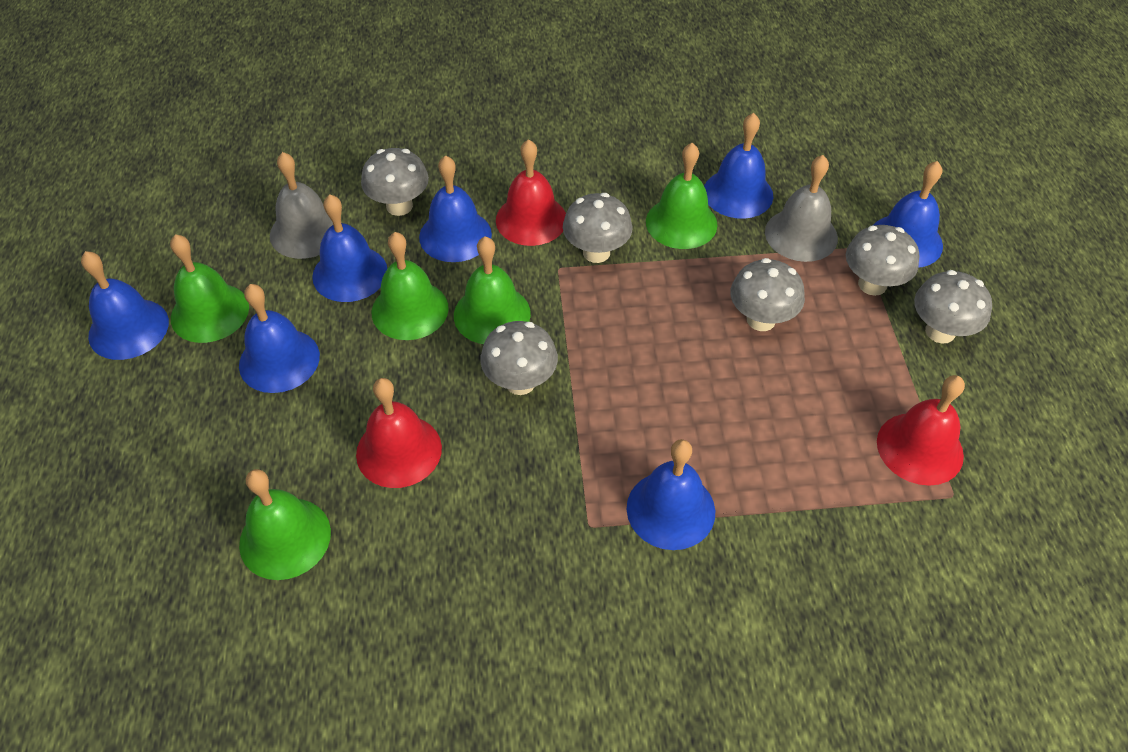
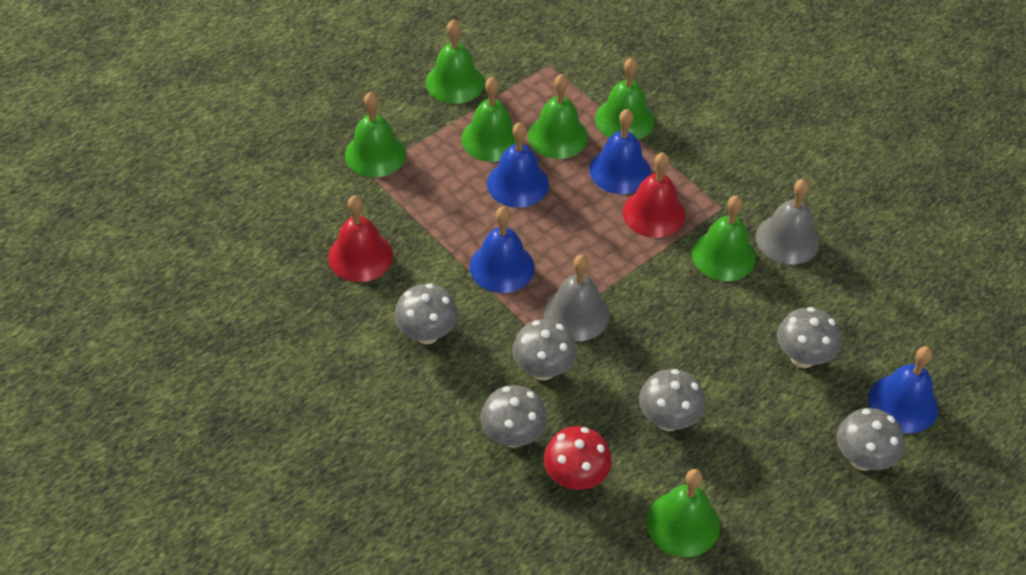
blue bell: 7 -> 4
green bell: 5 -> 7
red bell: 3 -> 2
red mushroom: 0 -> 1

